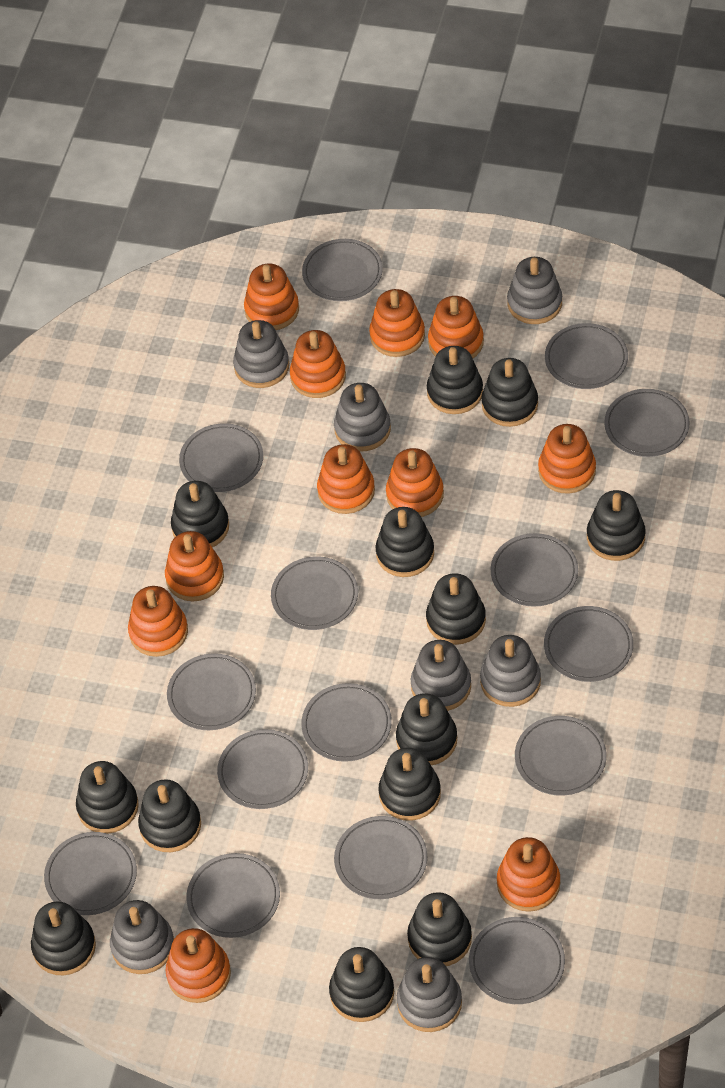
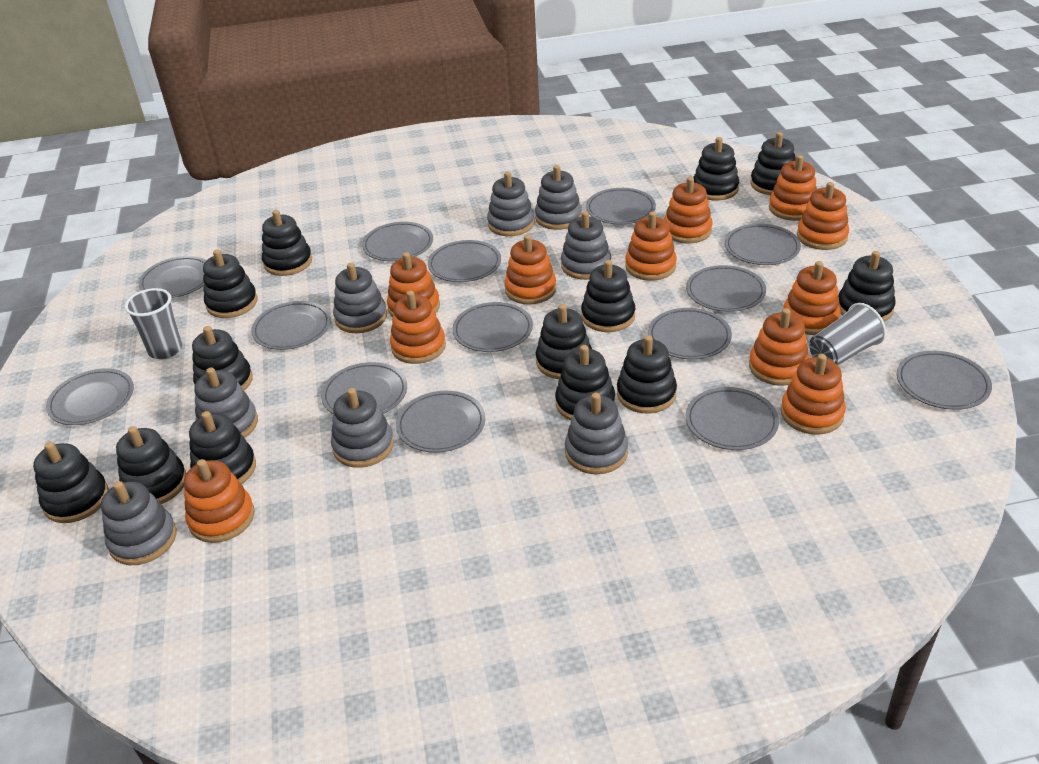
grey cup: 0 -> 2
grey plate: 15 -> 14
grey stacking toy: 7 -> 8

